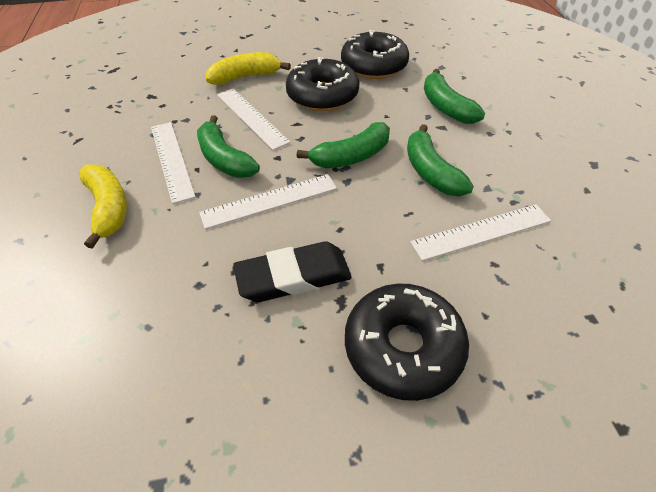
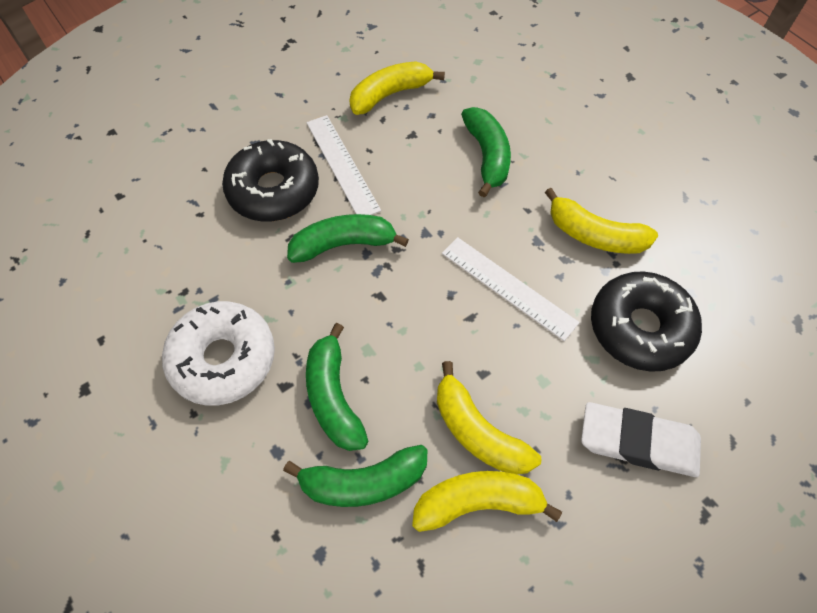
black donut: 3 -> 2
black eraser: 1 -> 0
white donut: 0 -> 1
white eraser: 0 -> 1
white ruler: 4 -> 2
yellow banana: 2 -> 4

